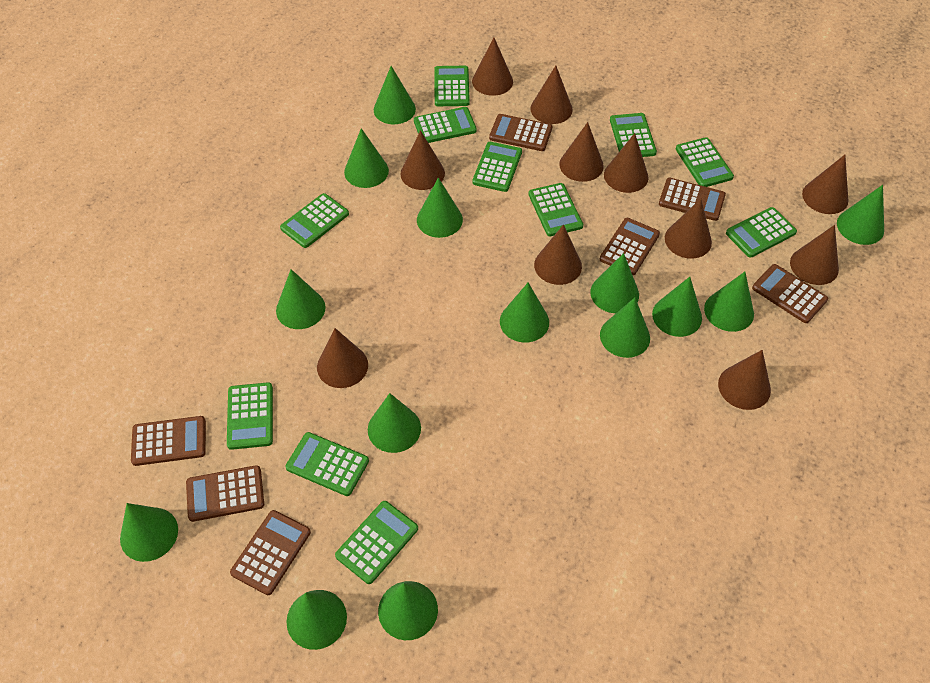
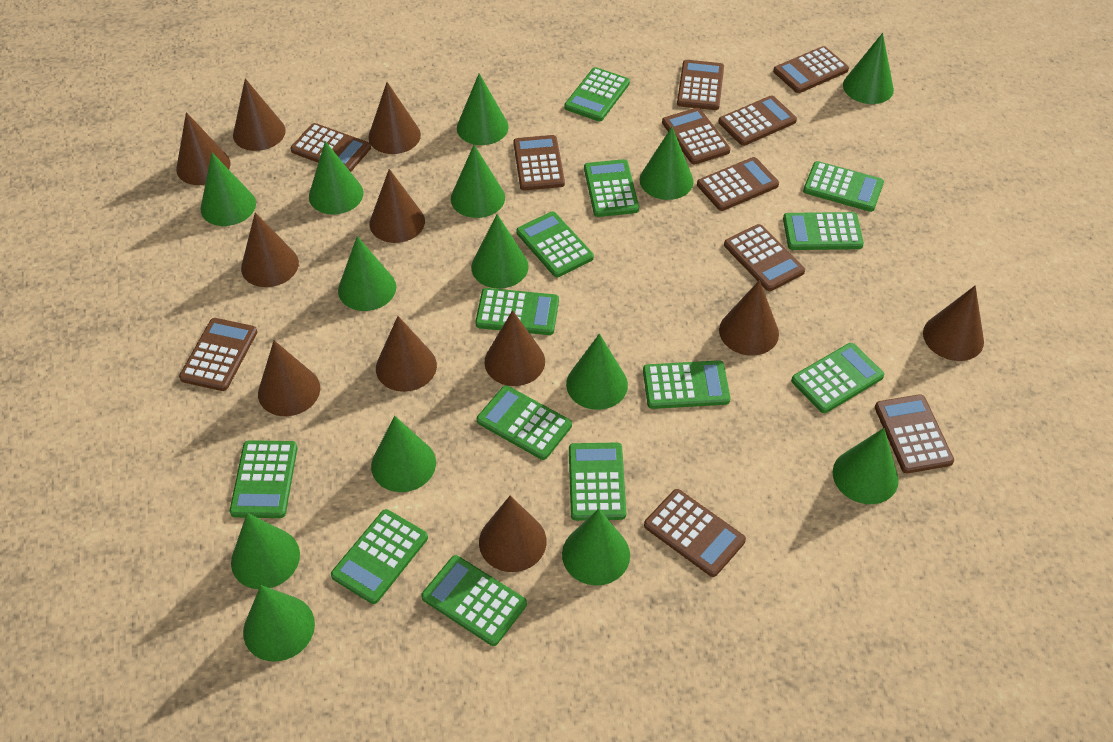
brown calculator: 7 -> 11
green calculator: 11 -> 13

